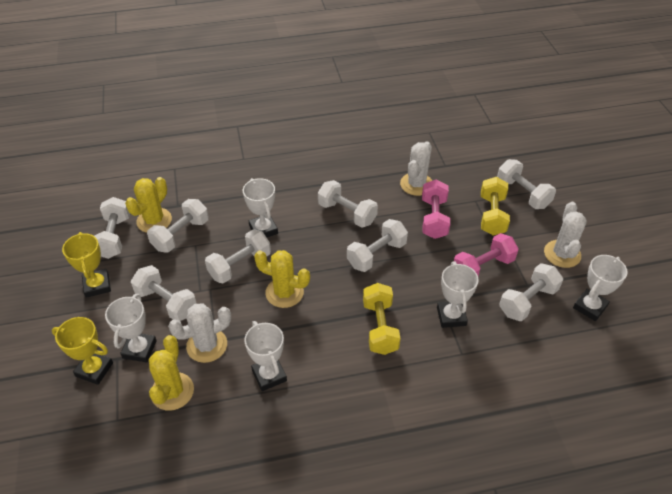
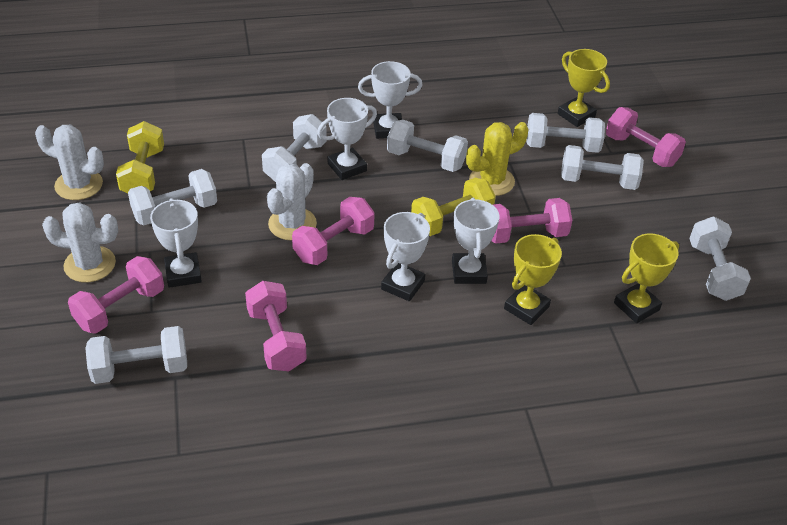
pink dumbbell: 2 -> 5
white dumbbell: 8 -> 7
yellow cactus: 3 -> 1
yellow trophy: 2 -> 3

